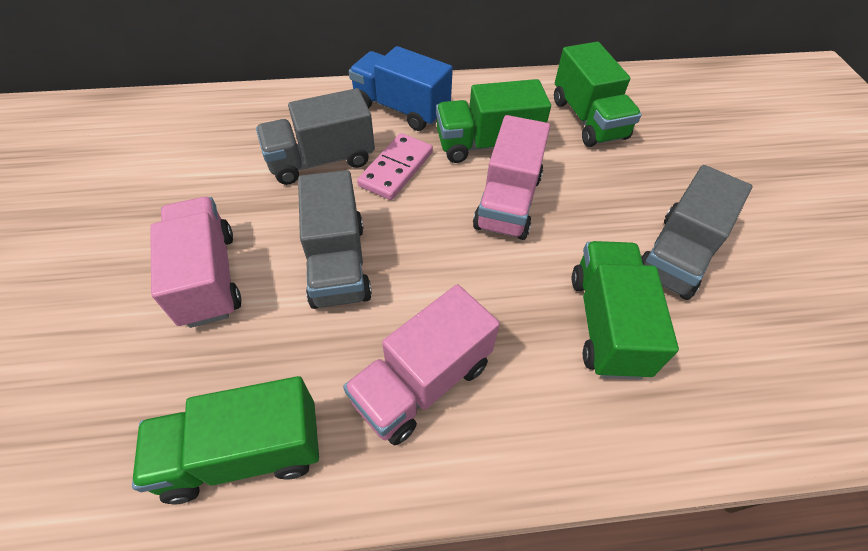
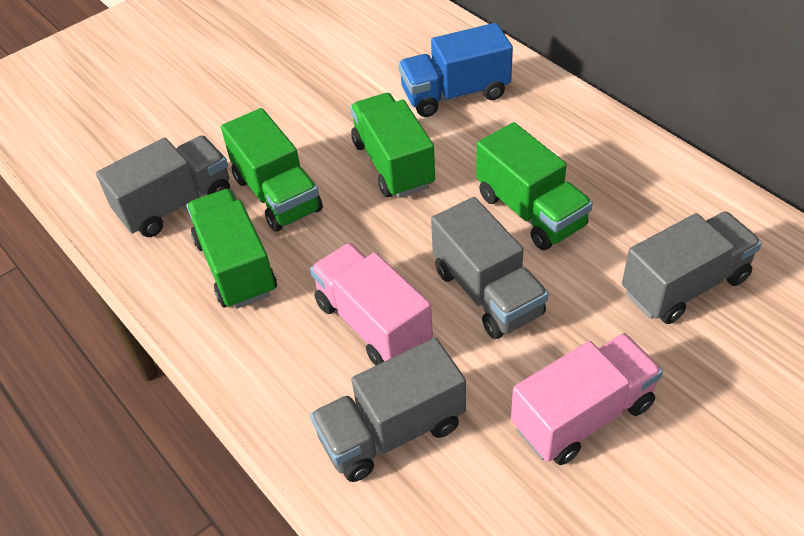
grey truck: 3 -> 4
pink domino: 1 -> 0
pink truck: 3 -> 2

